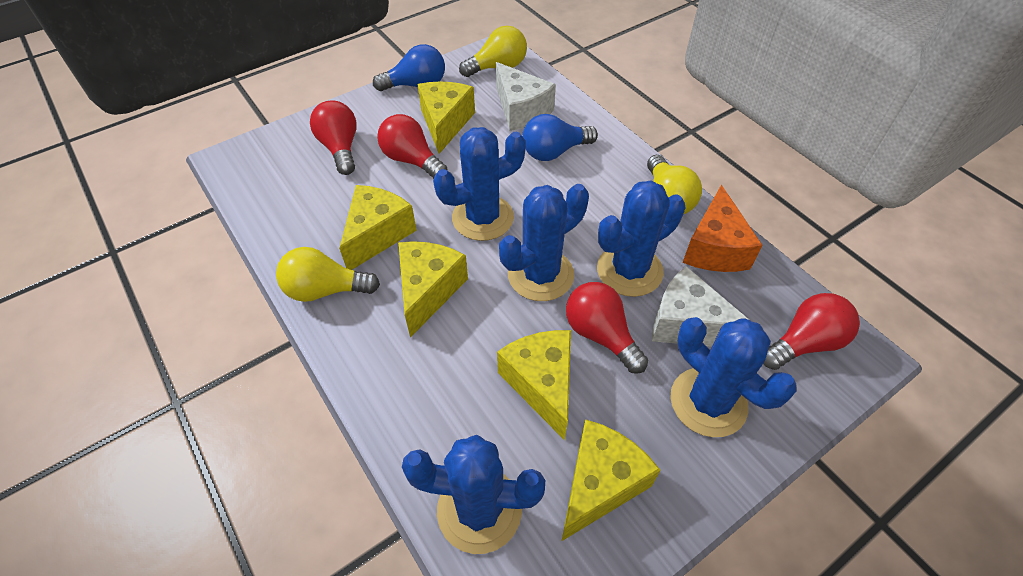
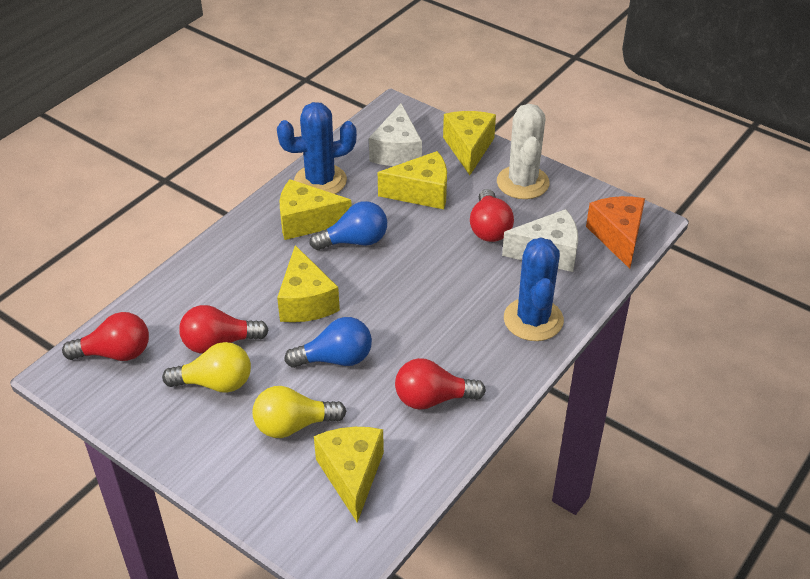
blue cactus: 5 -> 2
white cactus: 0 -> 1
yellow light bulb: 3 -> 2

